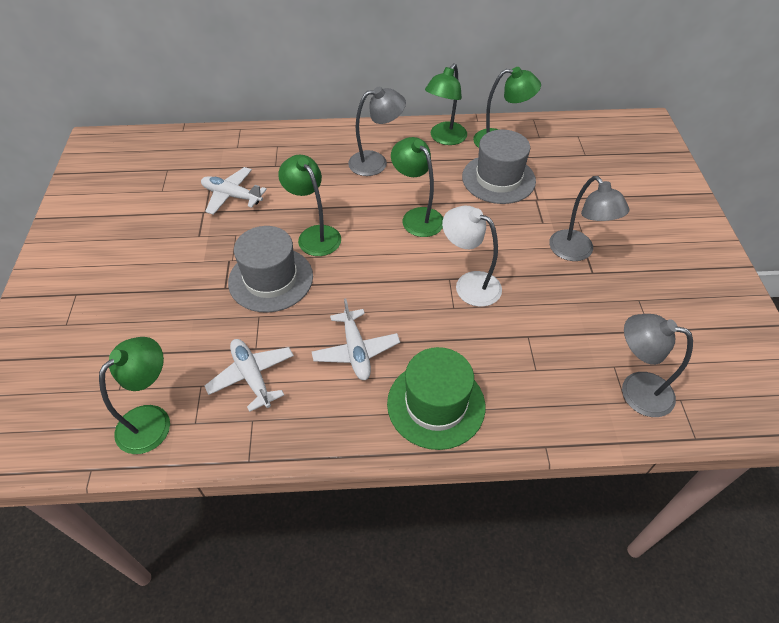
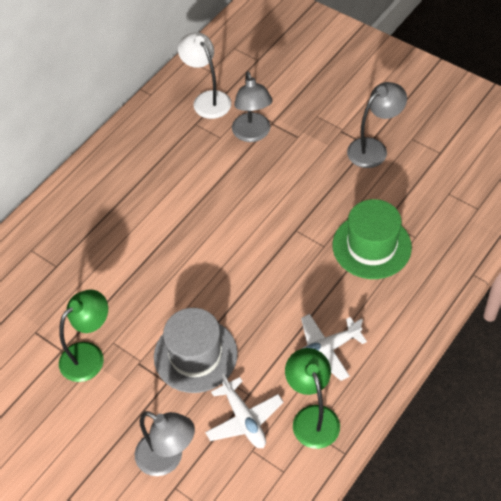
green lamp: 5 -> 2
grey hat: 2 -> 1
white plane: 3 -> 2

